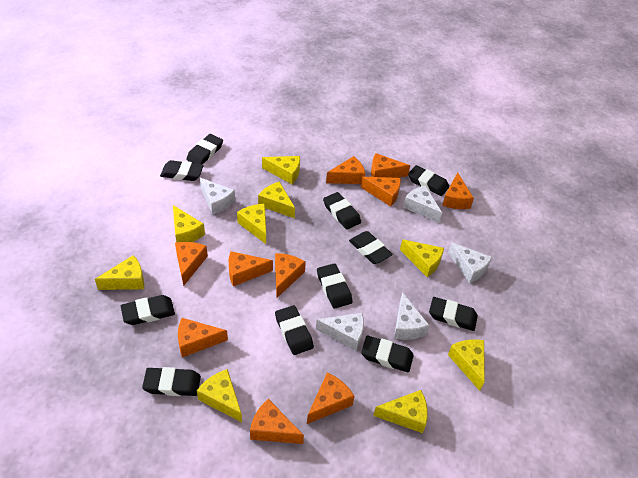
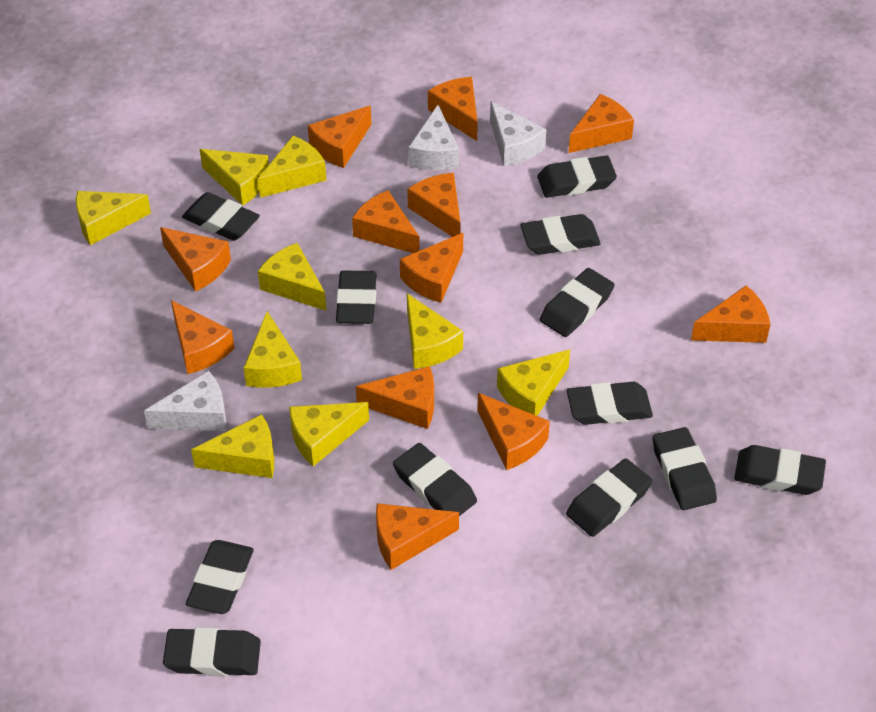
black eraser: 11 -> 12
orange cheese: 10 -> 12
white cheese: 5 -> 3

